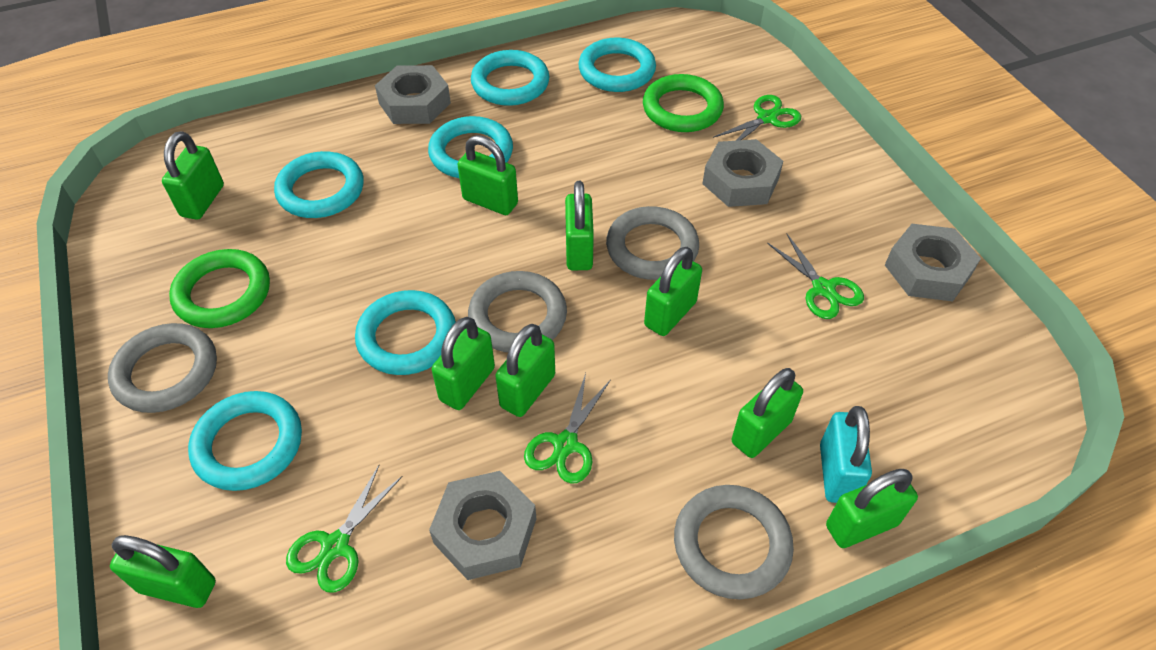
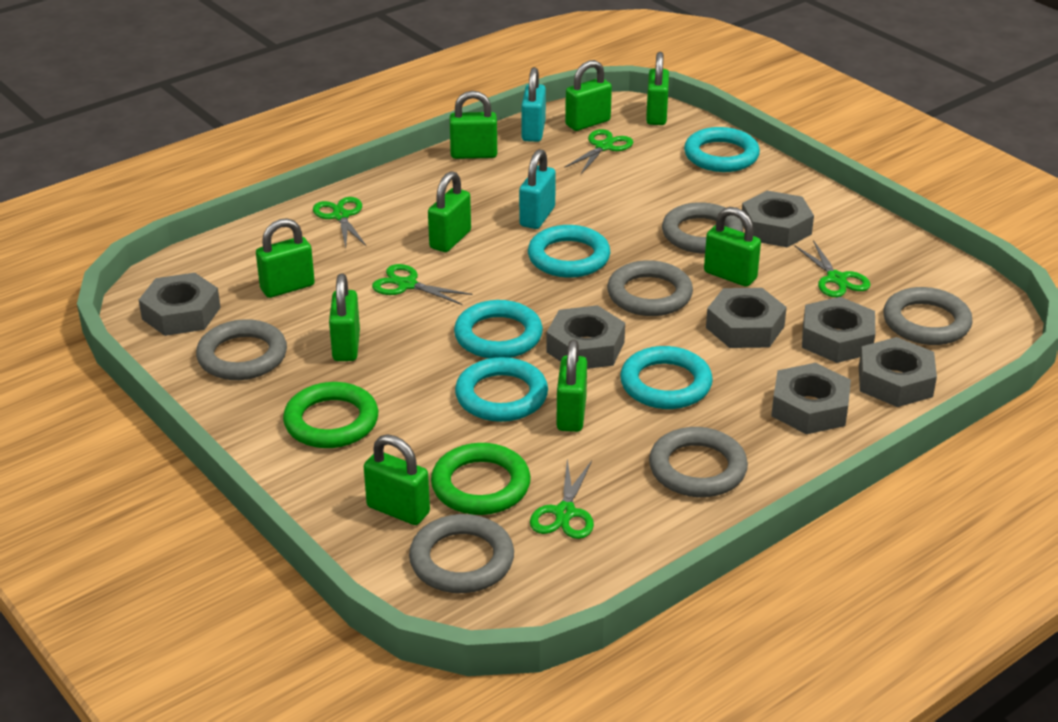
green scissors: 4 -> 5
grey nut: 4 -> 7
grey ring: 4 -> 6
turquoise padlock: 1 -> 2
turquoise ring: 6 -> 5

